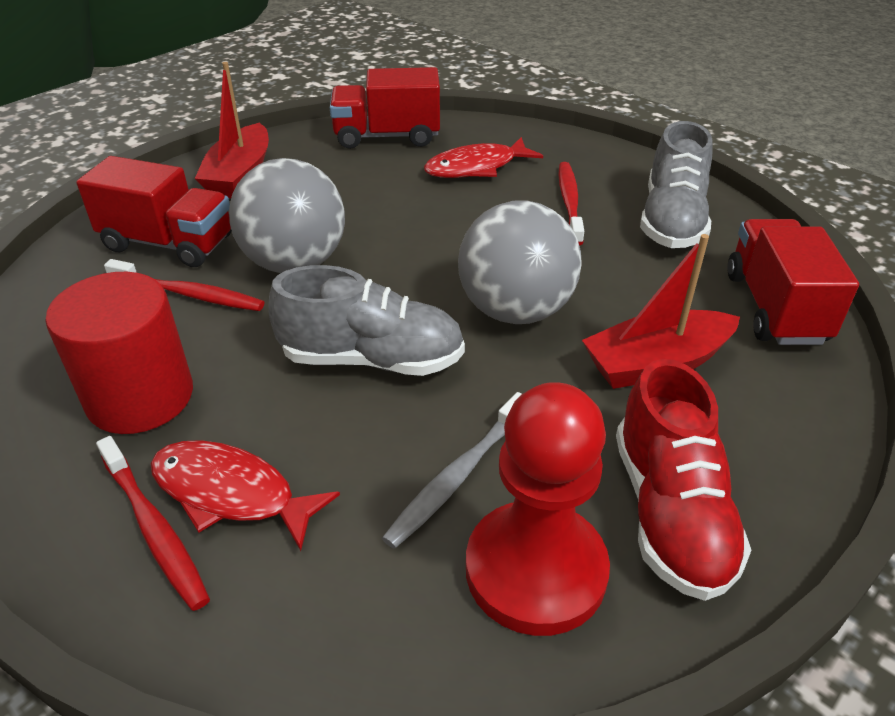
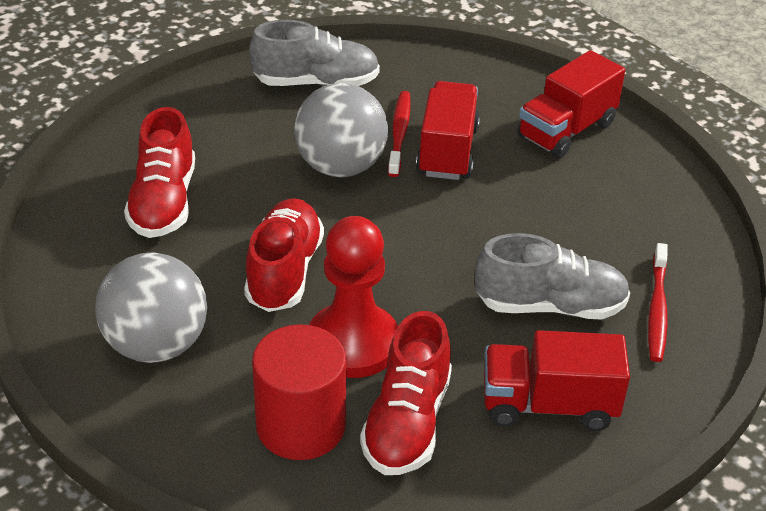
grey toothbrush: 1 -> 0
red boat: 2 -> 0
red fish: 2 -> 0
red shoe: 1 -> 3
red toothbrush: 3 -> 2

